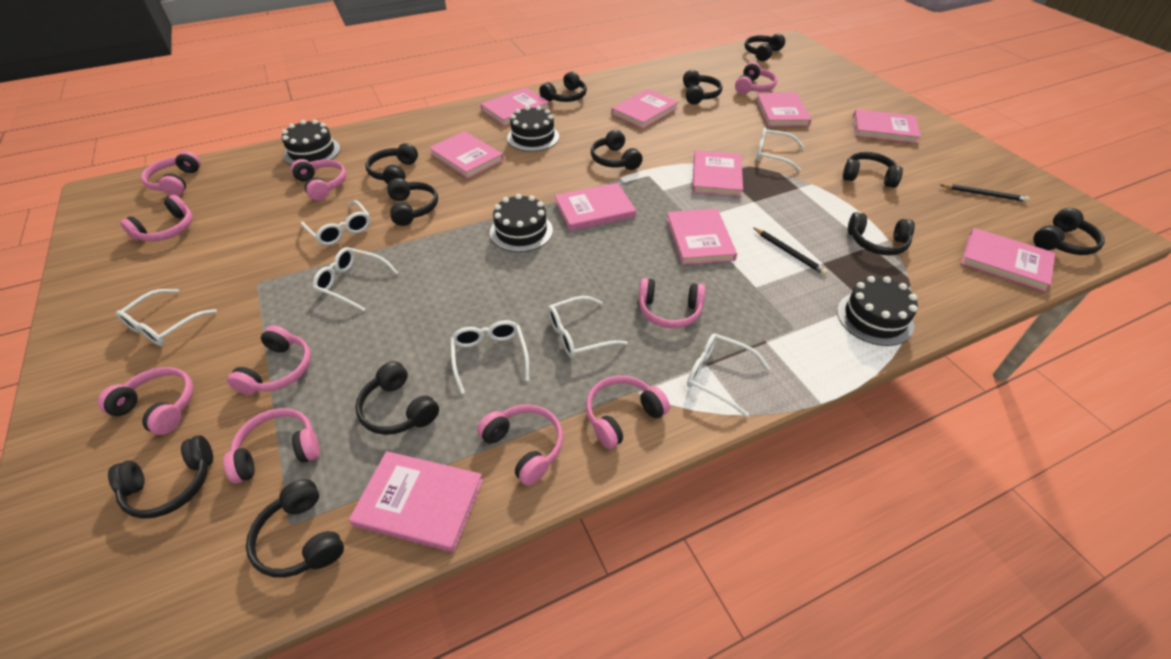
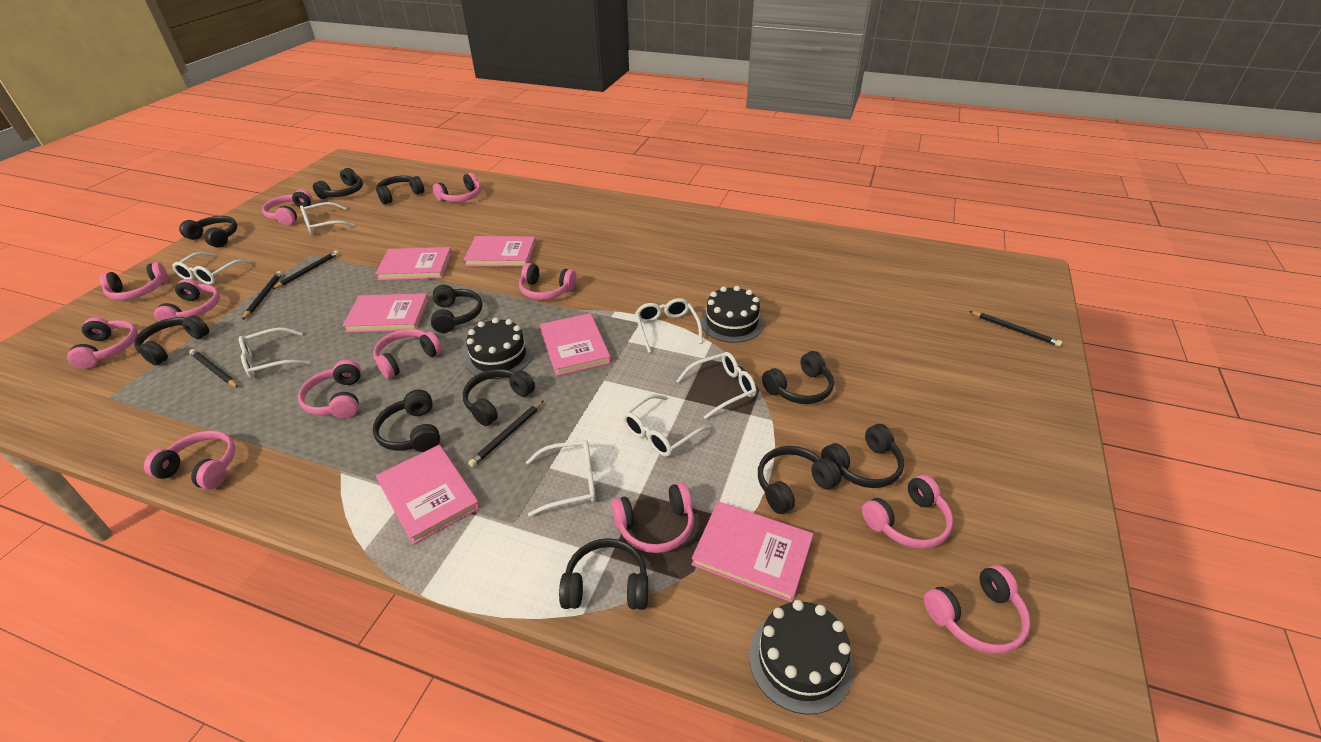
black cake: 4 -> 3
black headphones: 12 -> 11
black pencil: 2 -> 5
pink book: 10 -> 6
pink headphones: 10 -> 12

